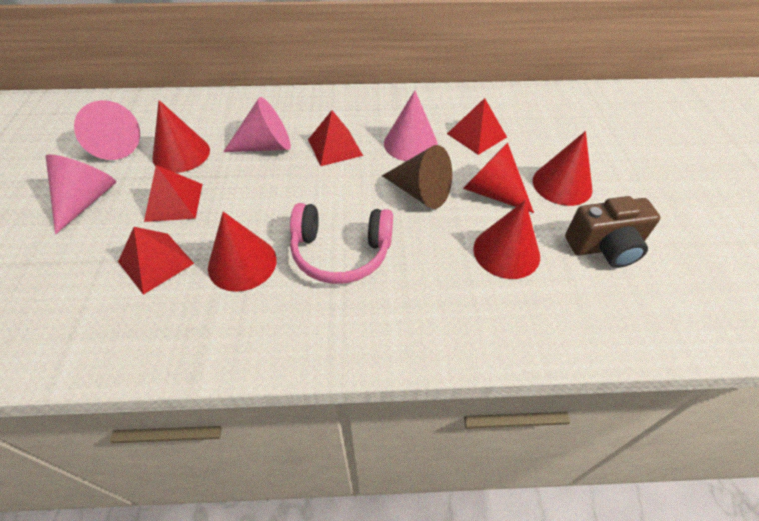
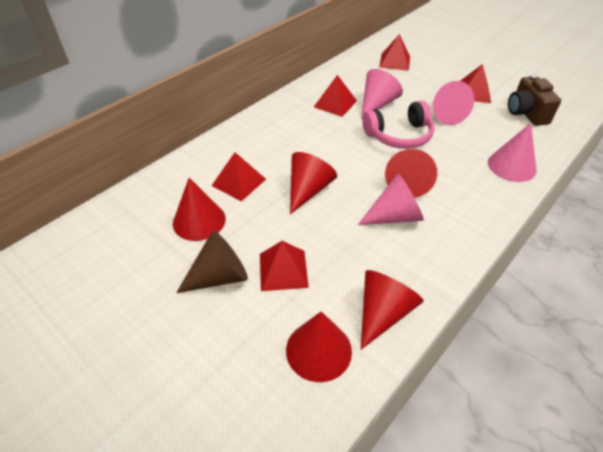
red pyramid: 4 -> 5

